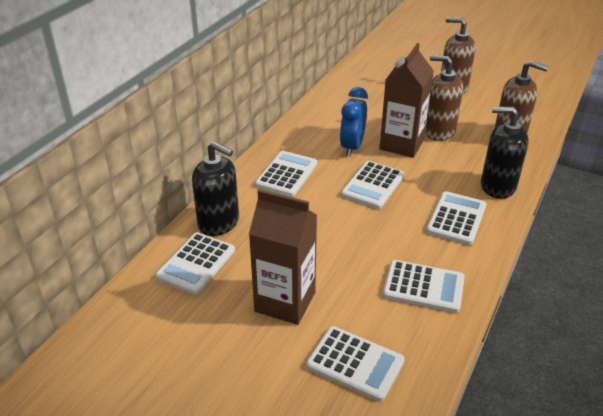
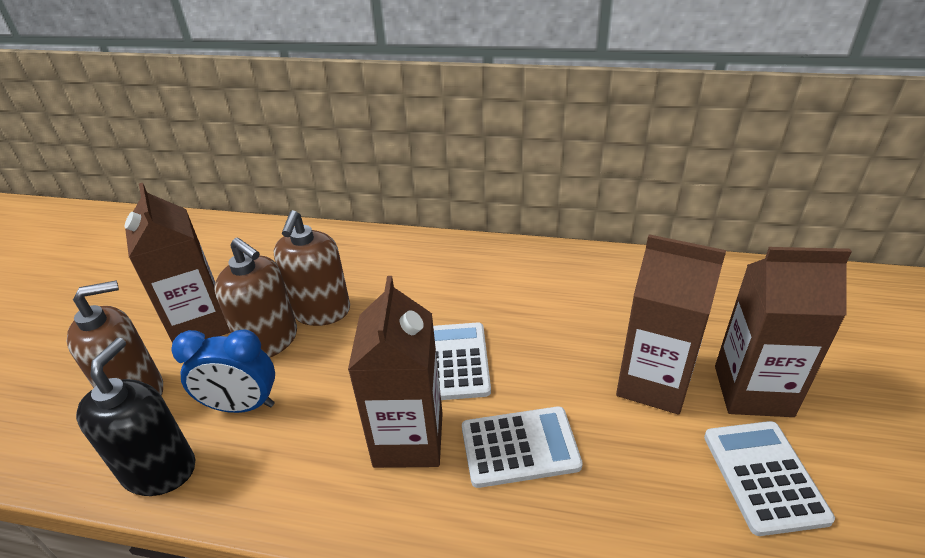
black soap dispenser: 2 -> 1
brown carton: 2 -> 4
white calculator: 6 -> 3

